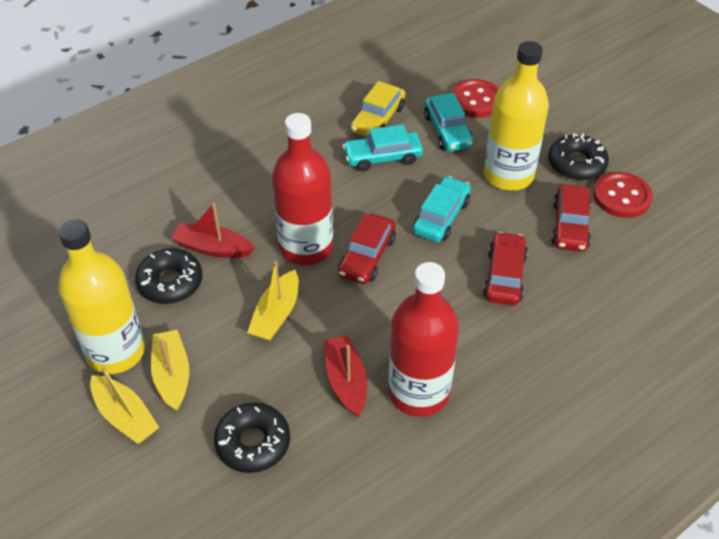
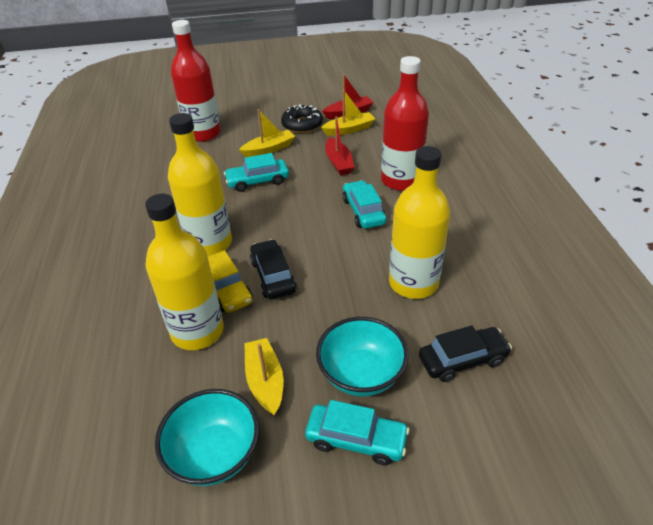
black car: 0 -> 2
black donut: 3 -> 1
red button: 2 -> 0
red car: 3 -> 0
turquoise bowl: 0 -> 2
yellow bottle: 2 -> 3

